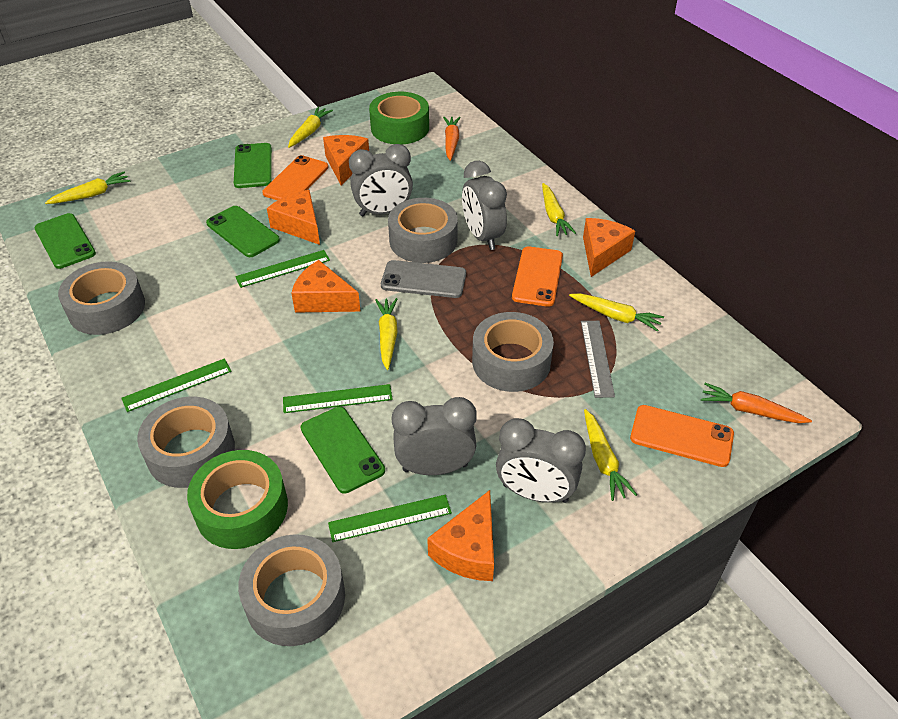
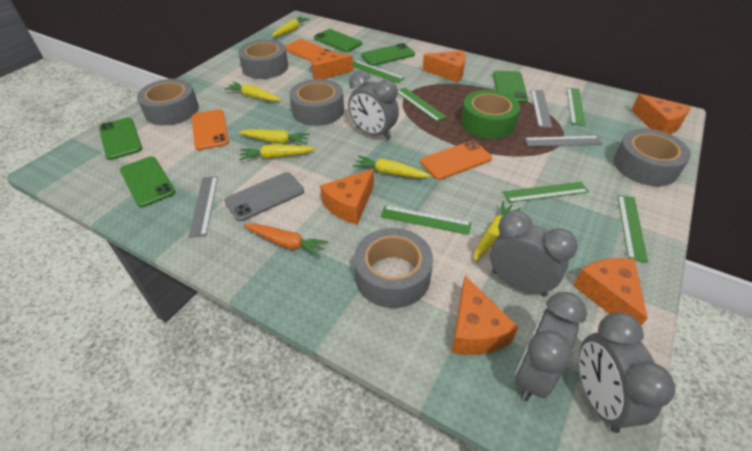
green phone: 4 -> 5
green ruler: 4 -> 6
green tape: 2 -> 1
grey ruler: 1 -> 3
orange carrot: 2 -> 1
orange cheese: 5 -> 6

